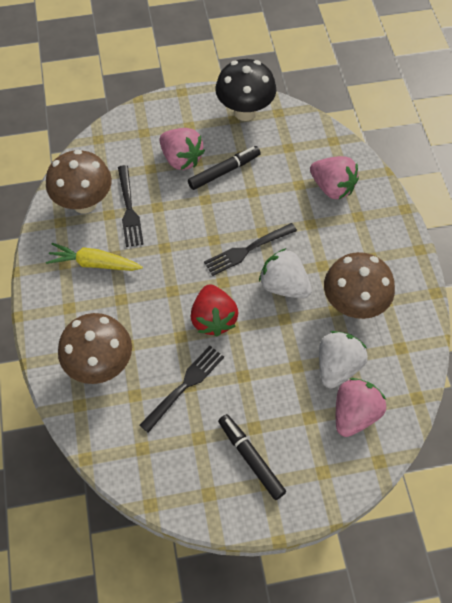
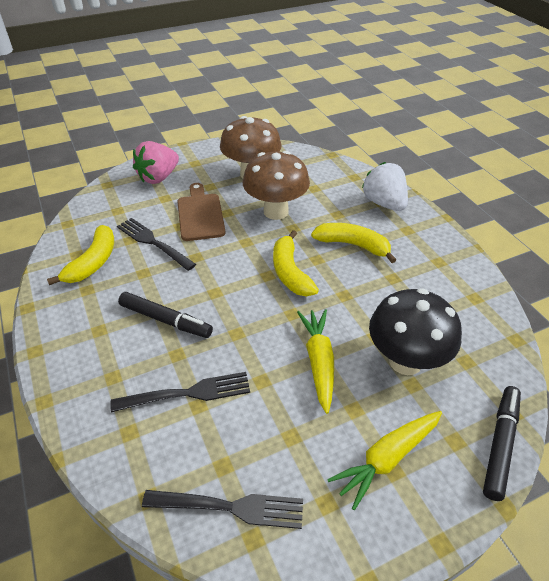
brown cutting board: 0 -> 1
brown mushroom: 3 -> 2
pink strawberry: 3 -> 1
red strawberry: 1 -> 0
white strawberry: 2 -> 1
yellow banana: 0 -> 3
yellow carrot: 1 -> 2

